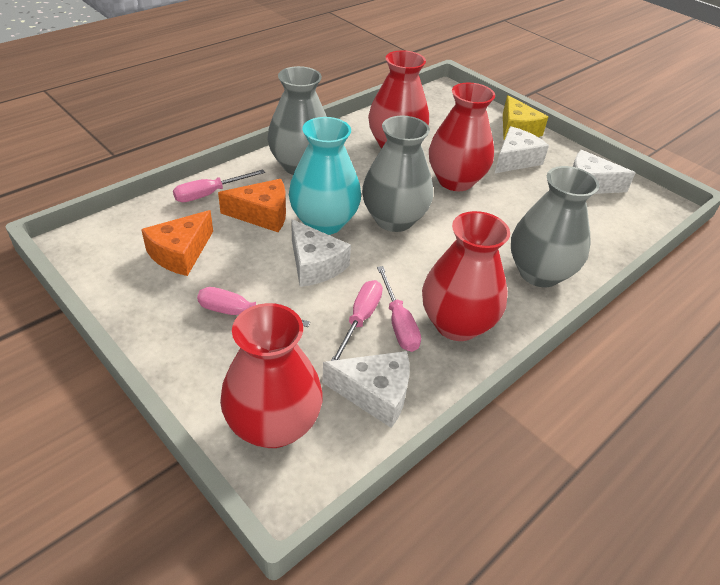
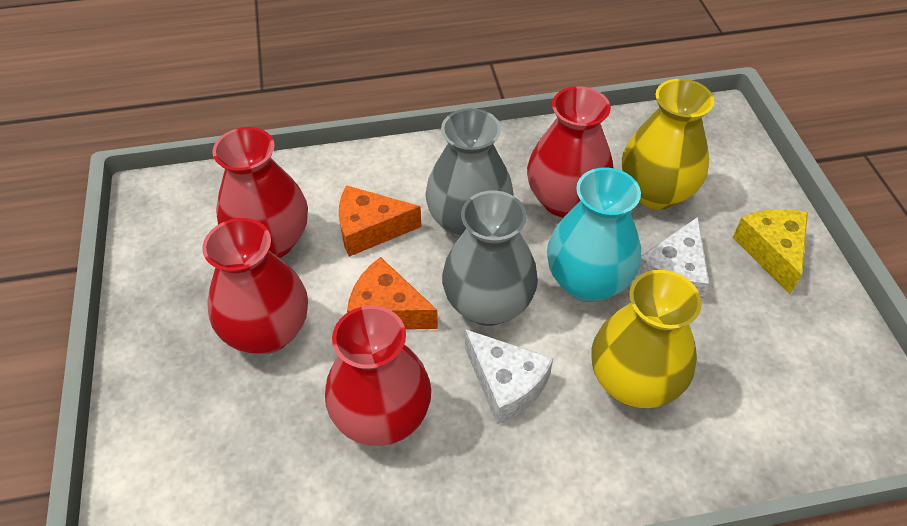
grey vase: 3 -> 2
pink screwdriver: 4 -> 0
white cheese: 4 -> 2
yellow vase: 0 -> 2

